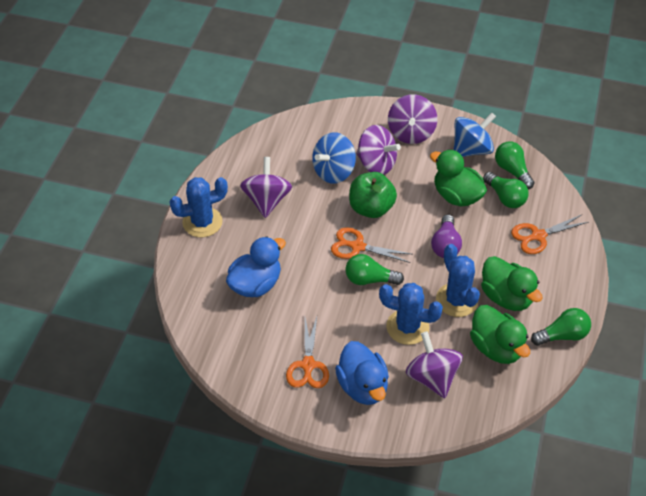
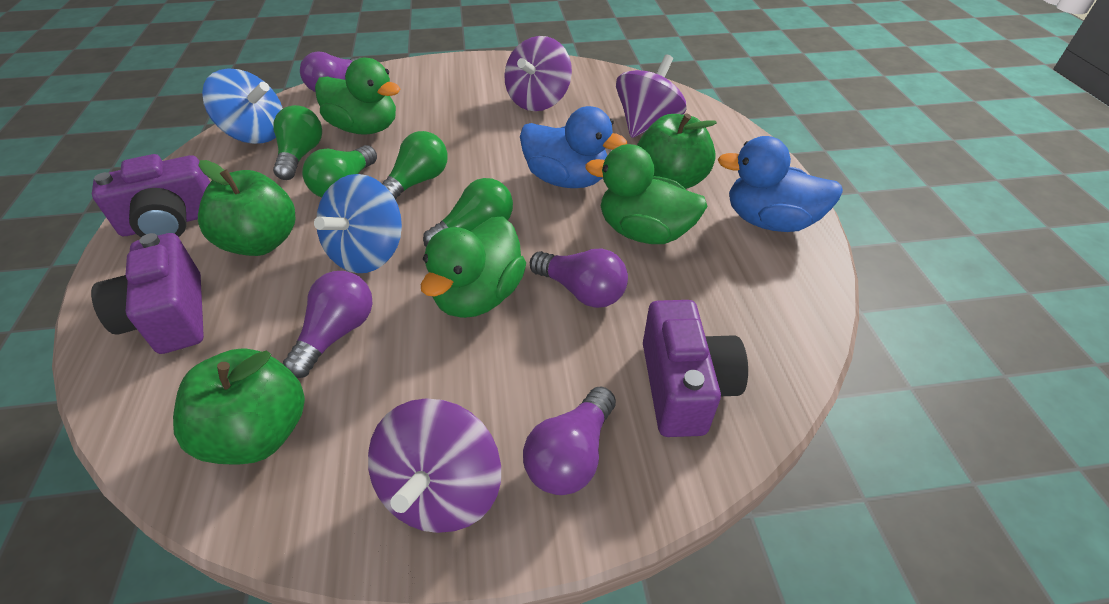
blue cactus: 3 -> 0
green apple: 1 -> 3
orange scissors: 3 -> 0
purple camera: 0 -> 3
purple light bulb: 1 -> 4
purple spinning top: 4 -> 3

